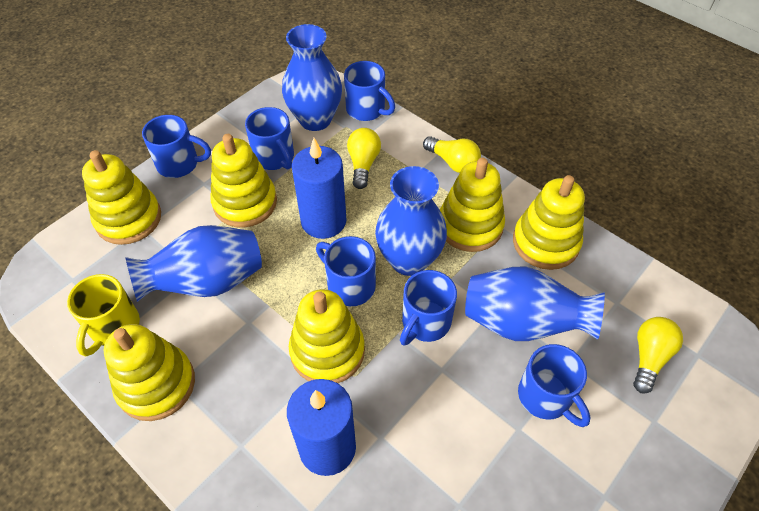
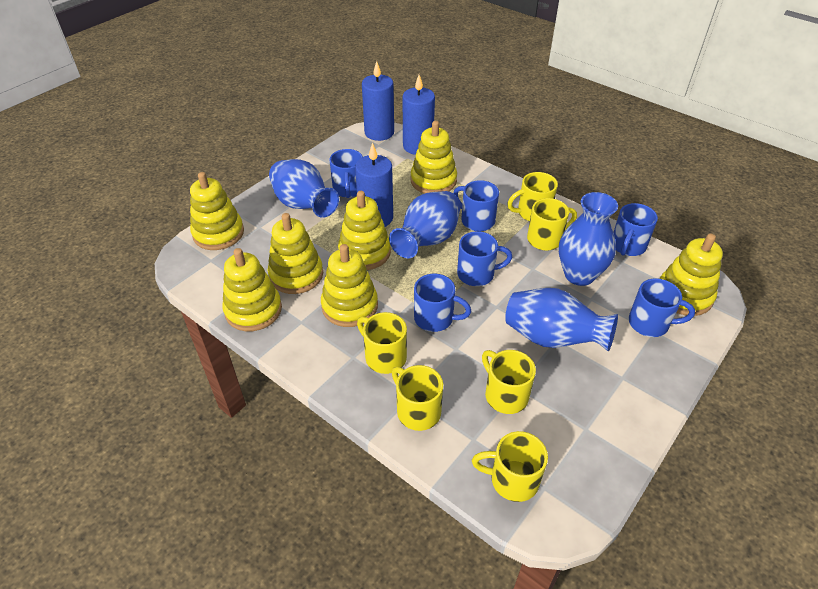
blue candle: 2 -> 3
yellow light bulb: 3 -> 0
yellow mug: 1 -> 6
yellow stacking toy: 6 -> 7

